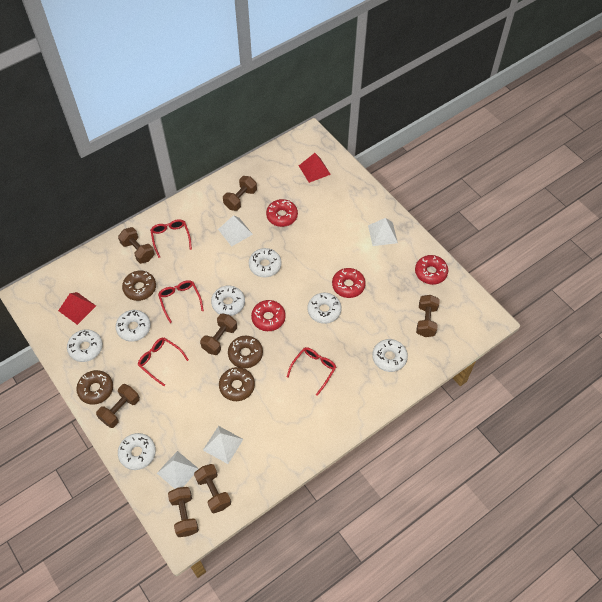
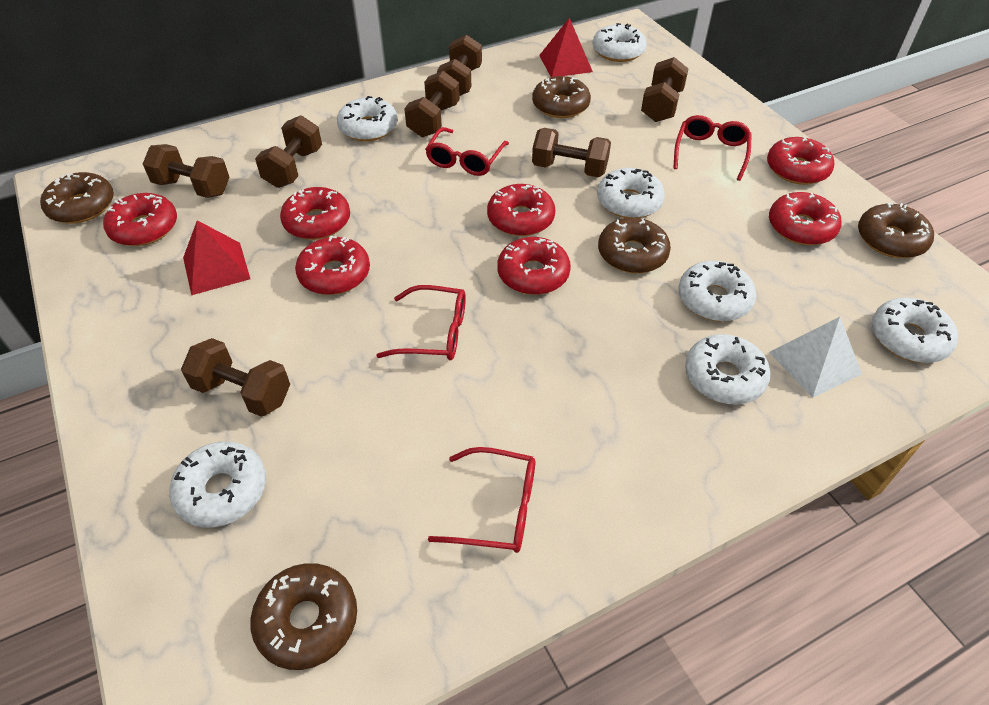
brown donut: 4 -> 5
red donut: 4 -> 7
white pyramid: 4 -> 1

